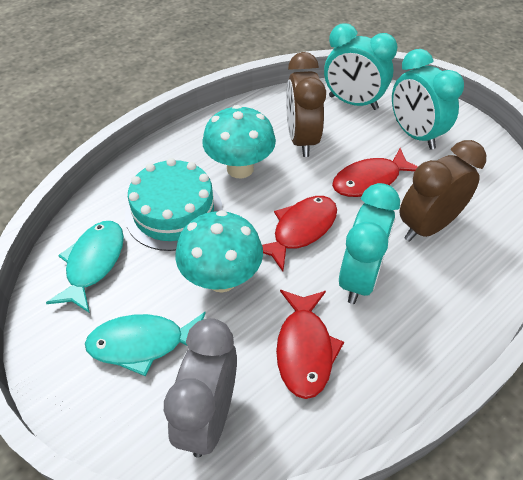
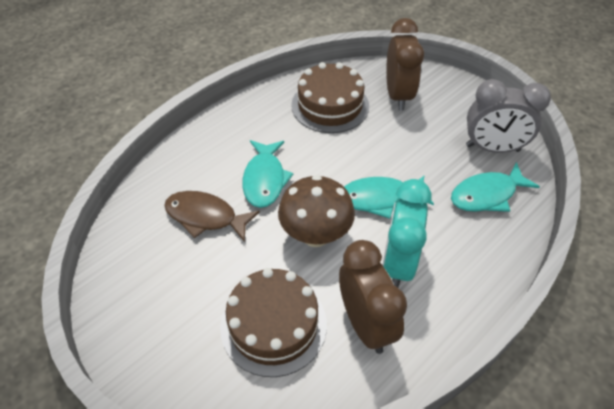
brown cake: 0 -> 2
brown fish: 0 -> 1
brown mushroom: 0 -> 1
red fish: 3 -> 0
turquoise cake: 1 -> 0
turquoise clock: 3 -> 1
turquoise fish: 2 -> 3
turquoise mushroom: 2 -> 0

